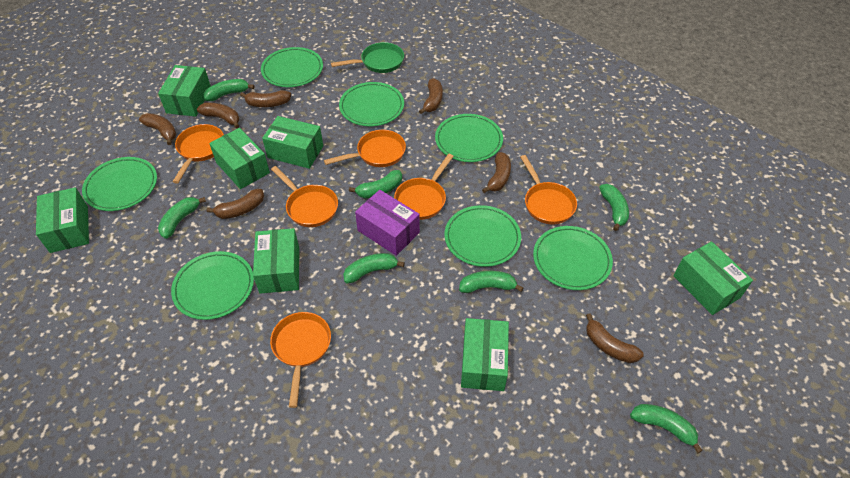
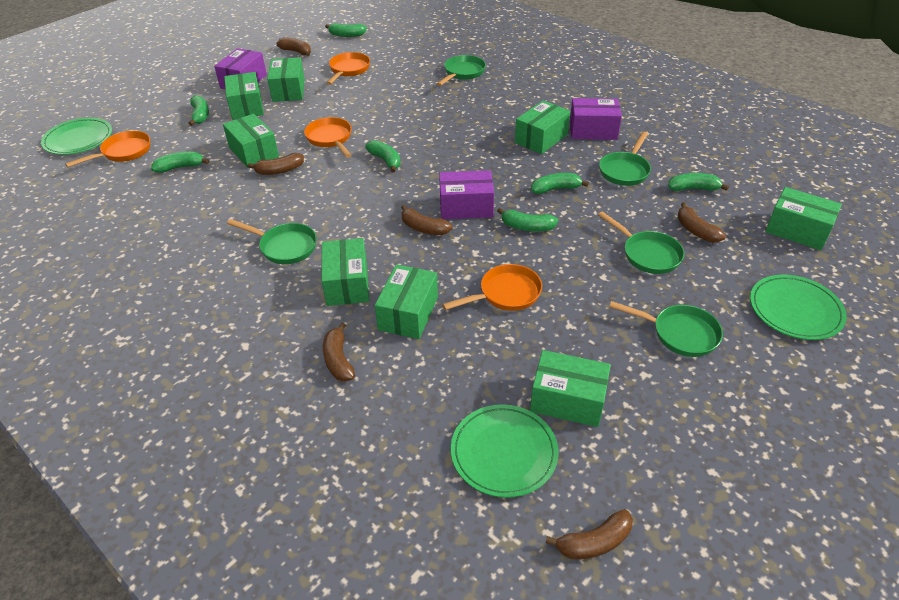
brown banana: 7 -> 6
green box: 7 -> 8
green pan: 1 -> 5
green plate: 7 -> 3
orange pan: 6 -> 4
purple box: 1 -> 3

